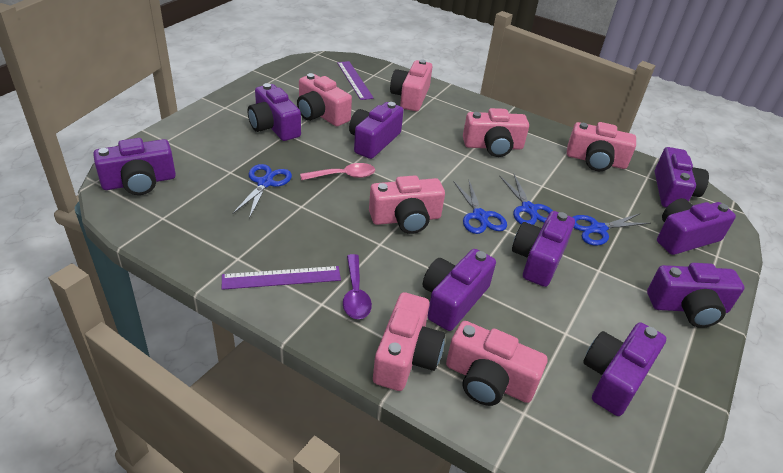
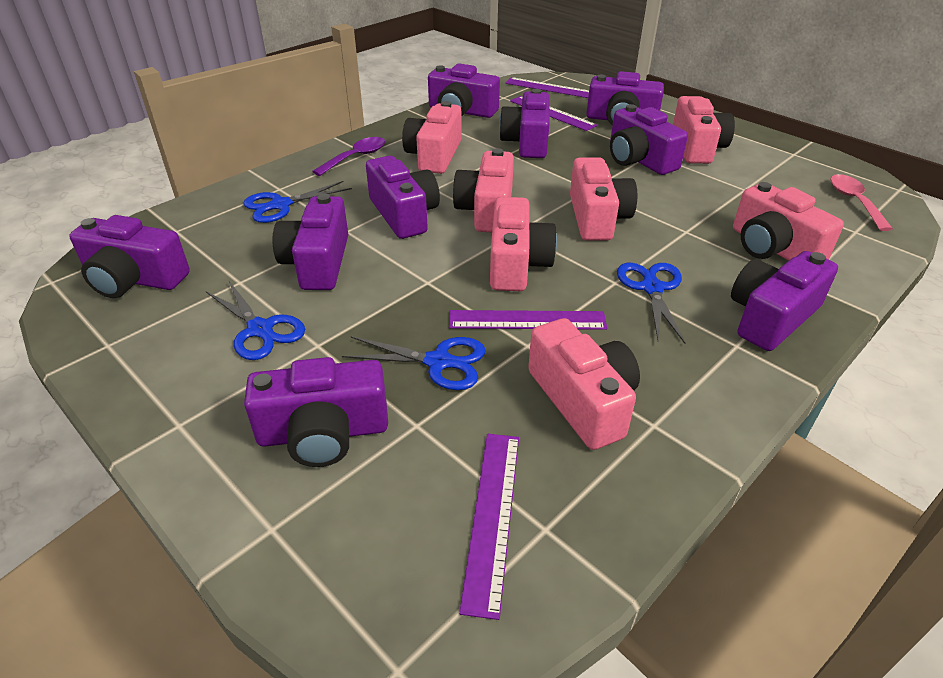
purple ruler: 2 -> 4

